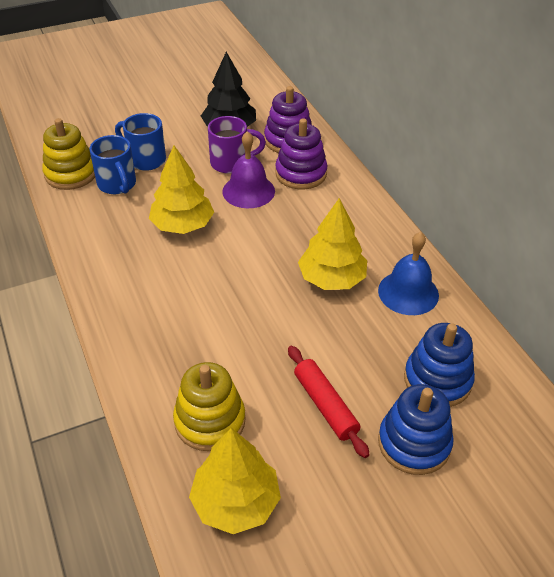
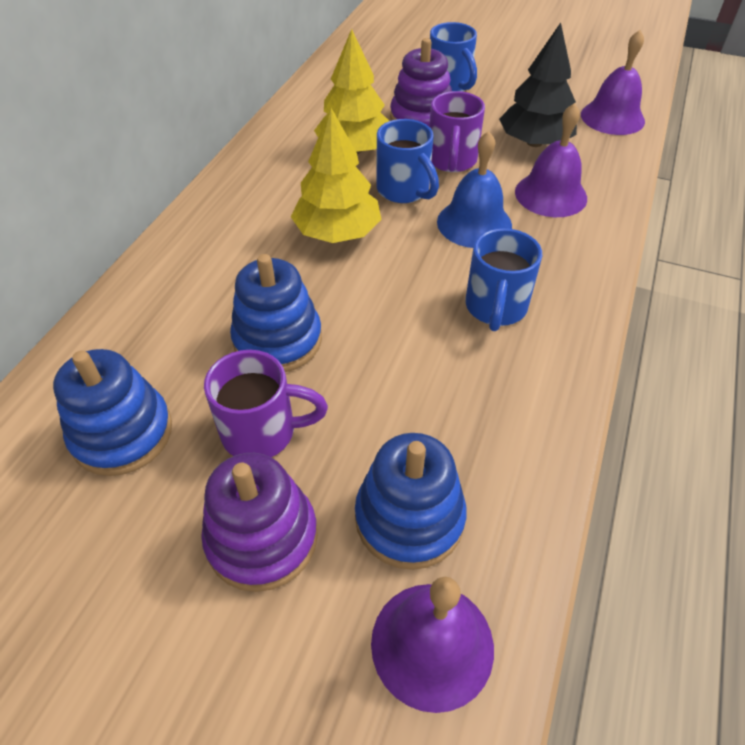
blue mug: 2 -> 3
blue stacking toy: 2 -> 3
purple bell: 1 -> 3
purple mug: 1 -> 2
red rolling pin: 1 -> 0
yellow stacking toy: 2 -> 0
yellow tree: 3 -> 2

